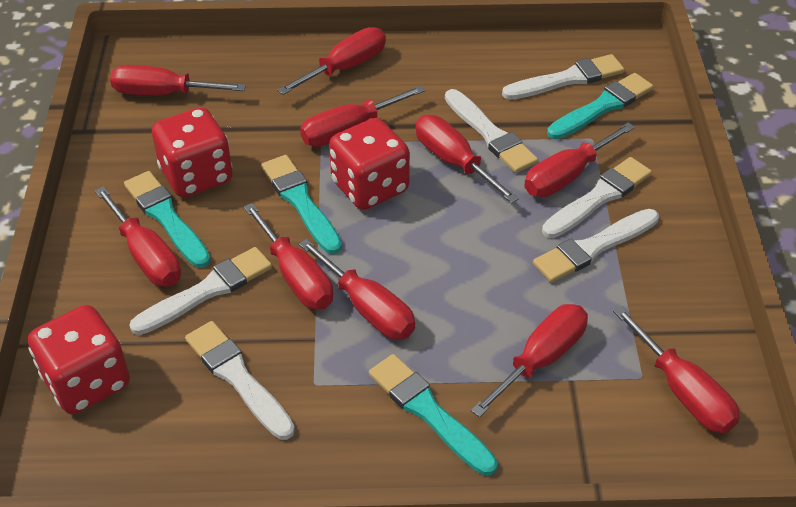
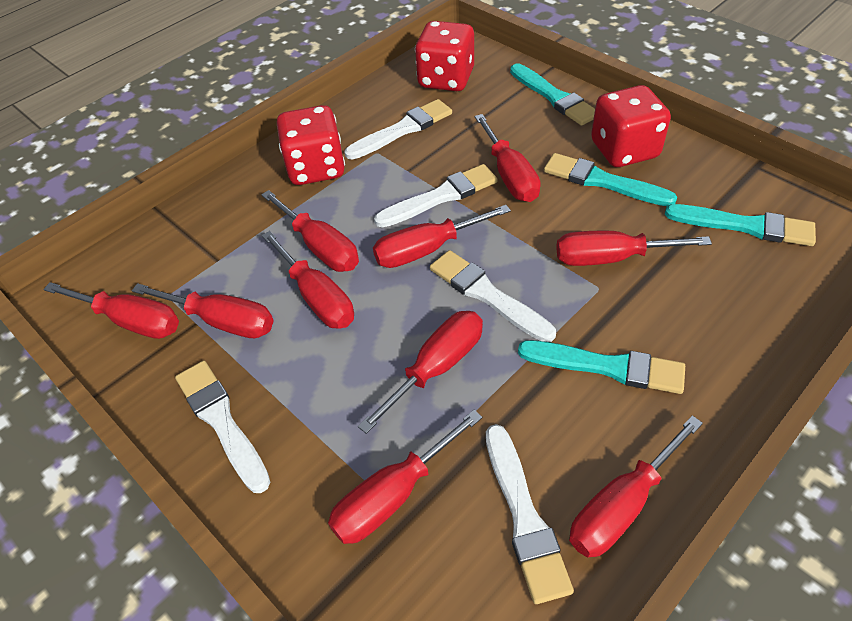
white brush: 6 -> 5

